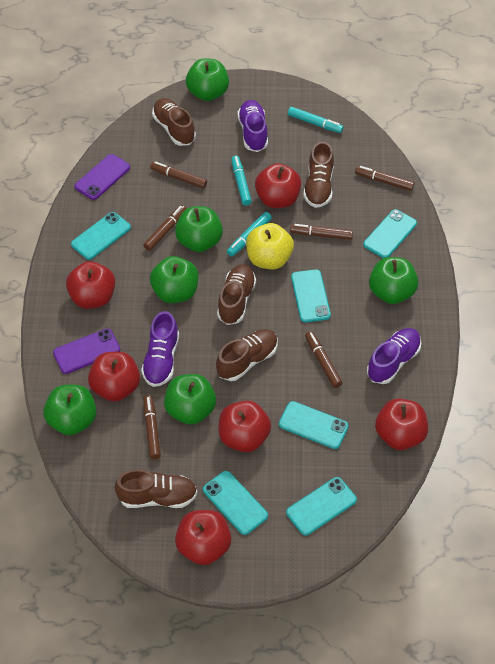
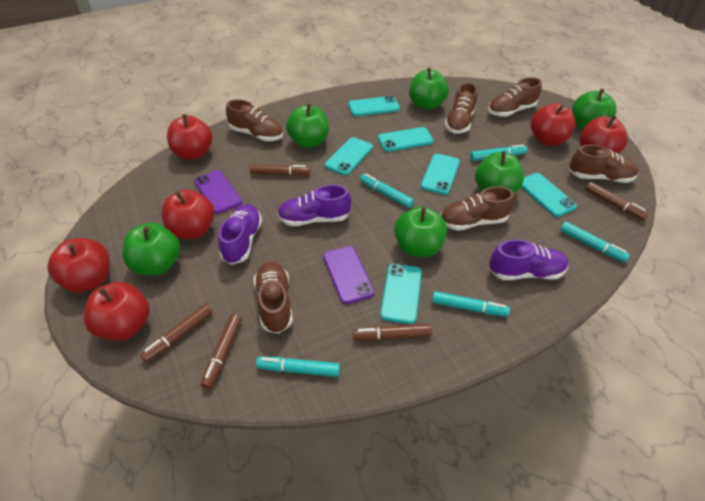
brown marker: 6 -> 5
brown shoe: 5 -> 6
turquoise marker: 3 -> 5
yellow apple: 1 -> 0

